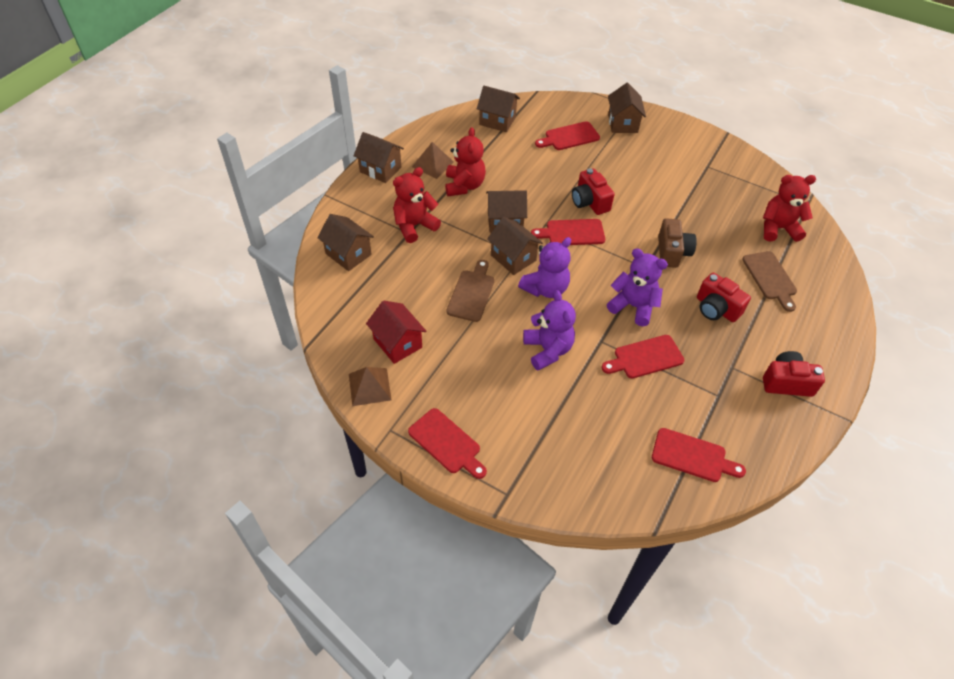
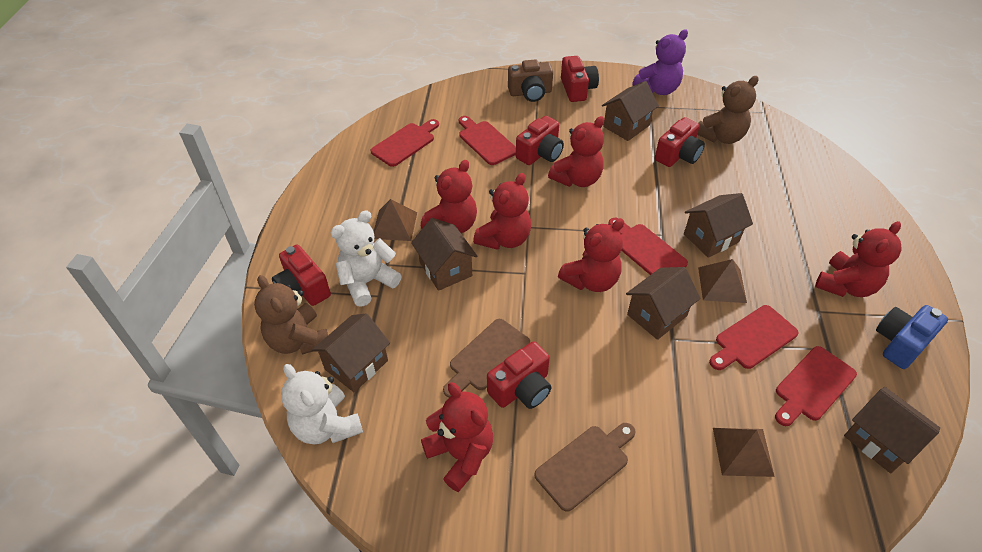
blue camera: 0 -> 1
brown pyramid: 2 -> 3
brown teddy bear: 0 -> 2
purple teddy bear: 3 -> 1
red camera: 3 -> 5
red house: 1 -> 0
red teddy bear: 3 -> 6
white teddy bear: 0 -> 2

